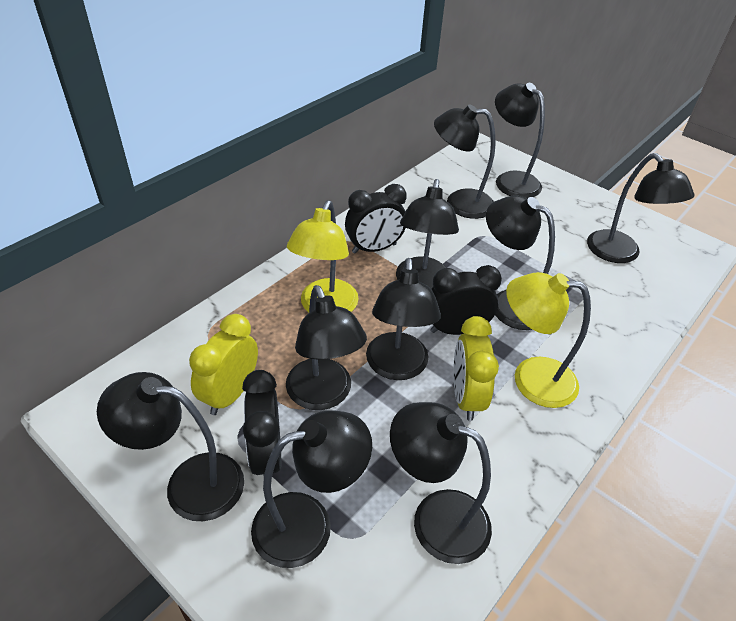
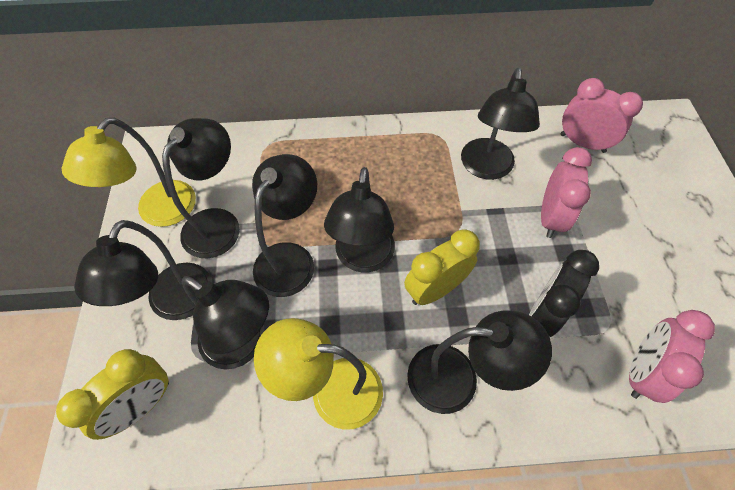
black clock: 3 -> 1
black lamp: 10 -> 7
pink clock: 0 -> 3

